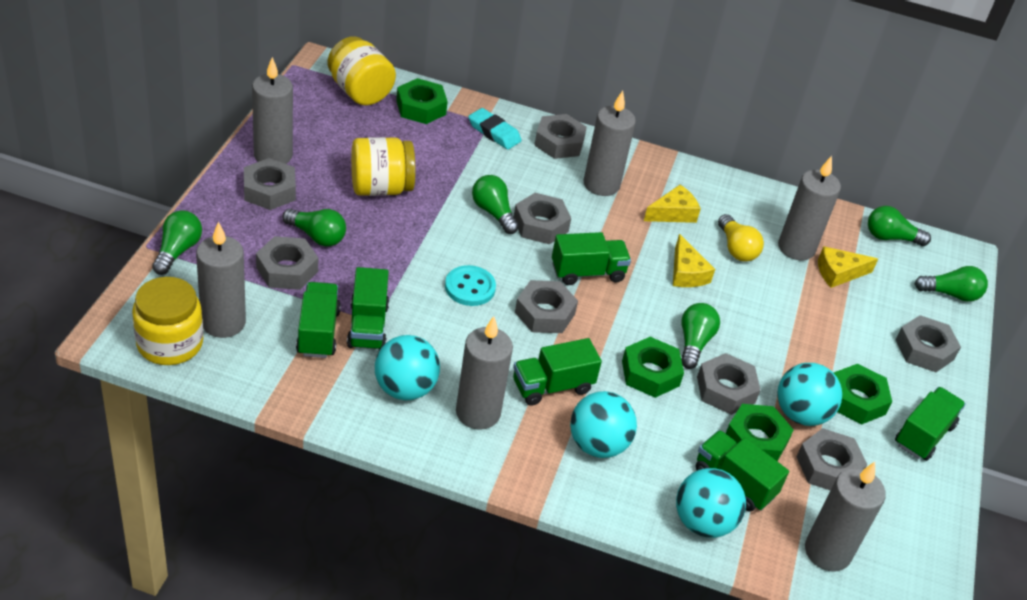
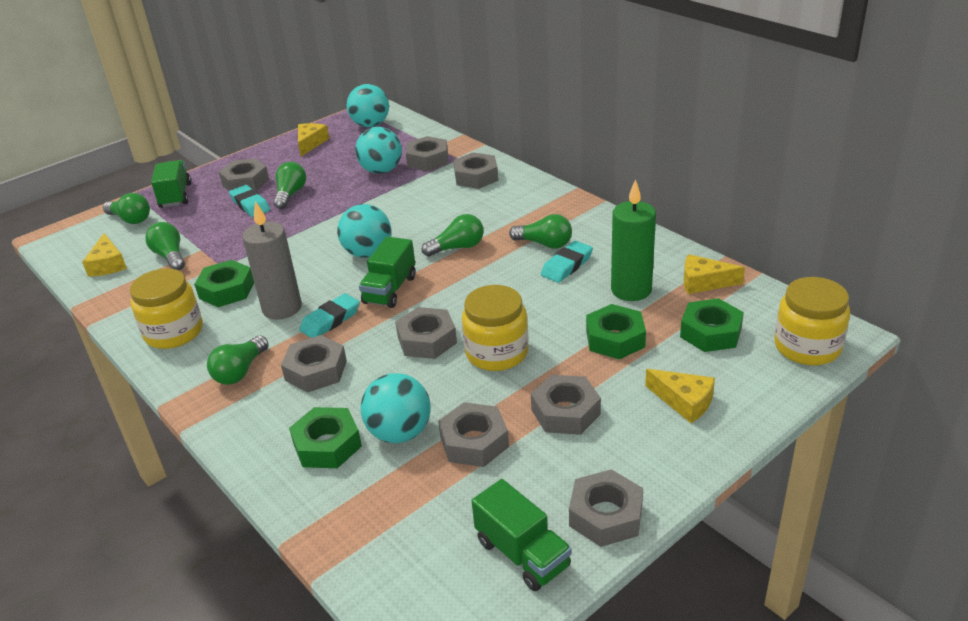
green candle: 0 -> 1
green truck: 6 -> 3
grey candle: 6 -> 1
turquoise button: 1 -> 0
turquoise eraser: 1 -> 3
yellow cheese: 3 -> 4
yellow light bulb: 1 -> 0

